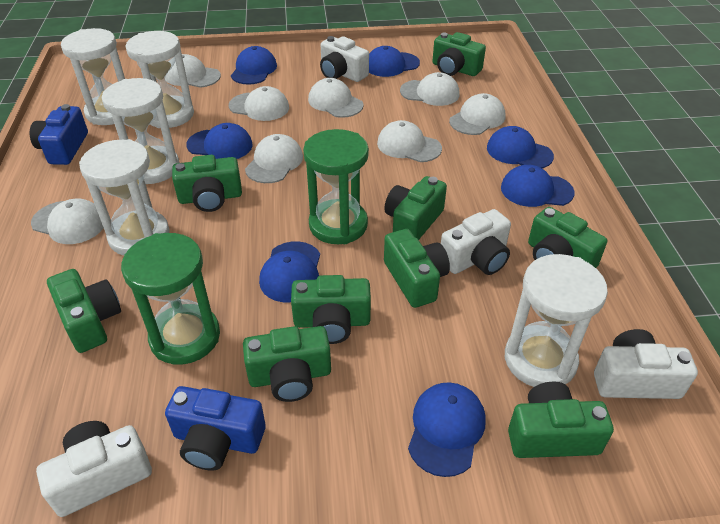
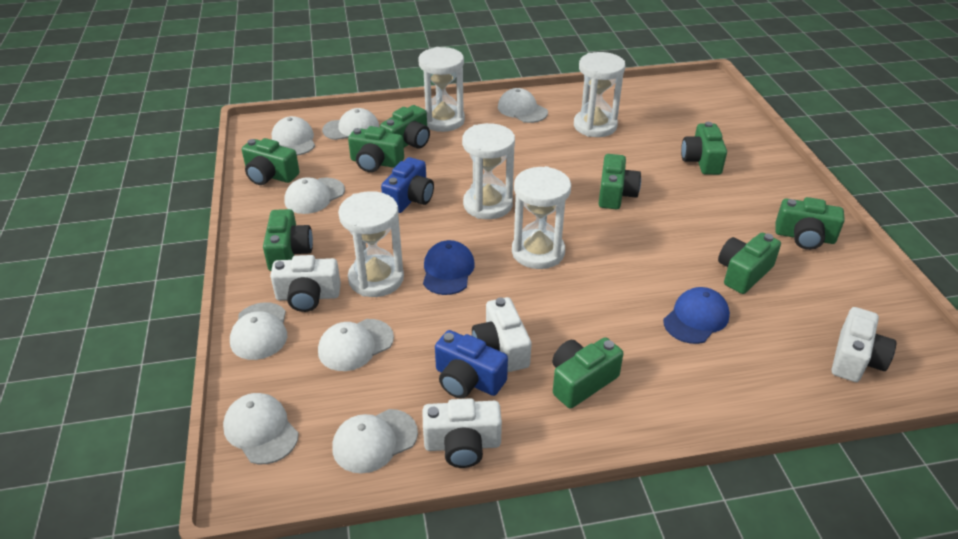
blue cap: 7 -> 2
green hourglass: 2 -> 0

